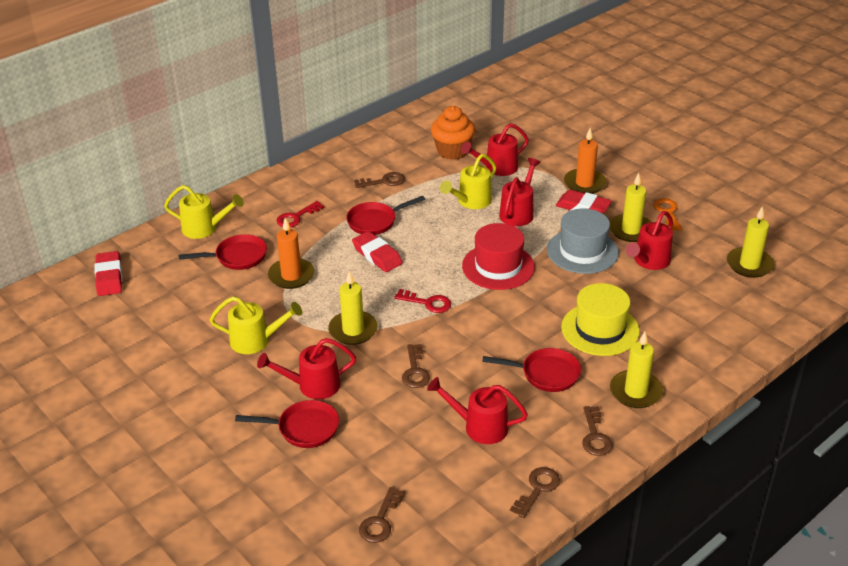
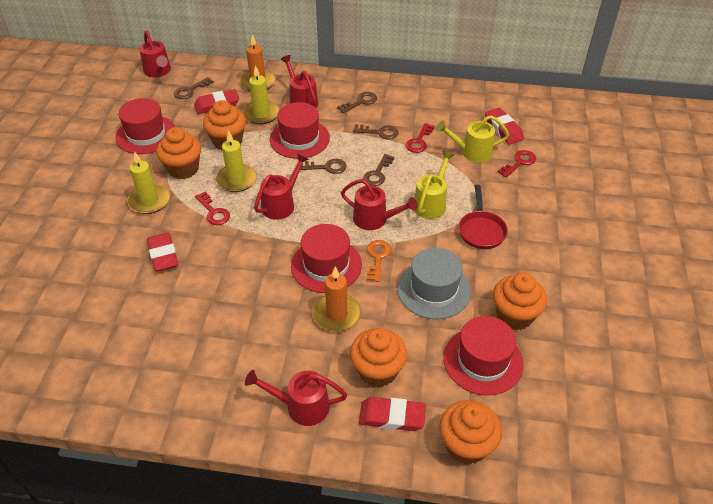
orange cupcake: 1 -> 5
red eraser: 3 -> 4
red hat: 1 -> 4
red key: 2 -> 3
red pan: 4 -> 1
yellow candle: 4 -> 3
yellow hat: 1 -> 0
yellow watering can: 3 -> 2

